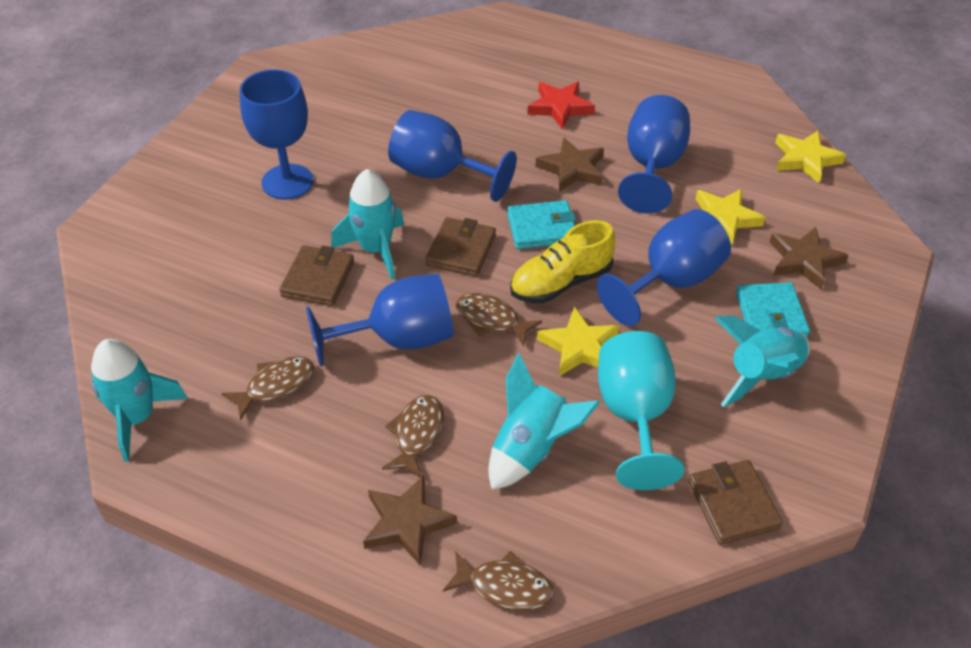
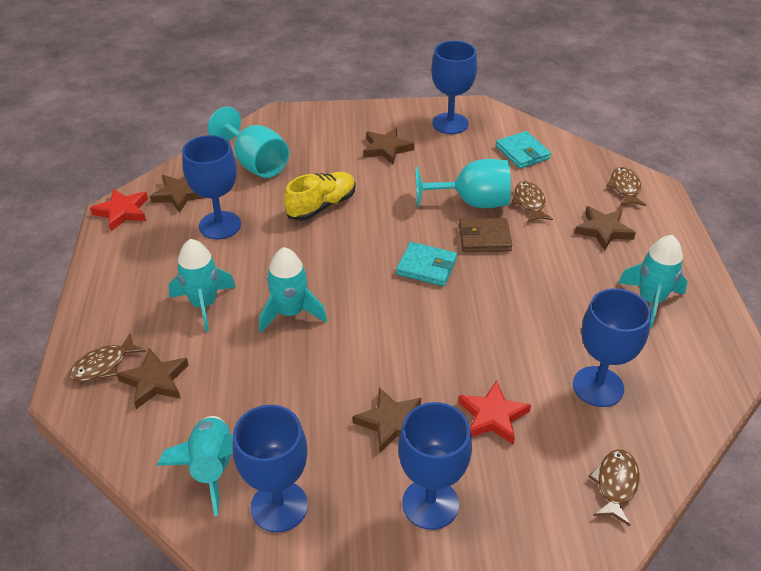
brown star: 3 -> 5
brown wallet: 3 -> 1
red star: 1 -> 2
turquoise goblet: 1 -> 2
yellow star: 3 -> 0

